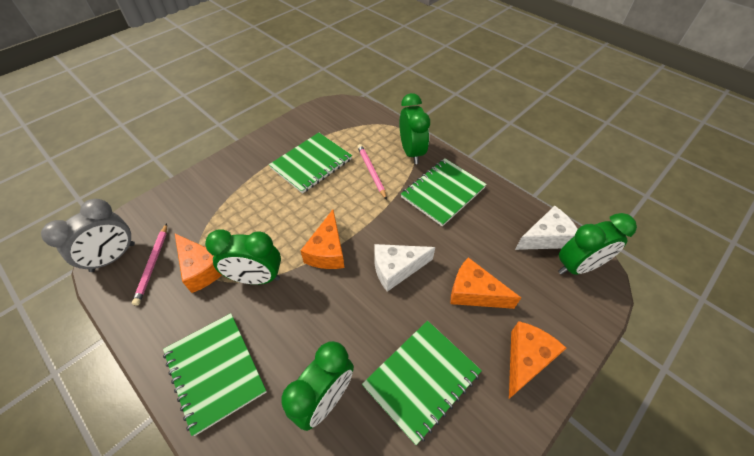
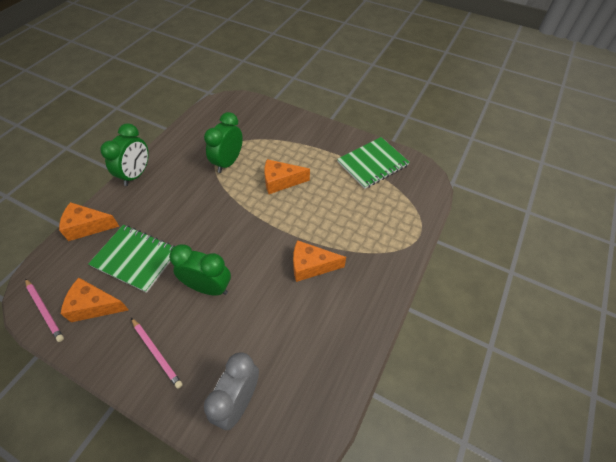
green clock: 4 -> 3
green notebook: 4 -> 2
white cheese: 2 -> 0

